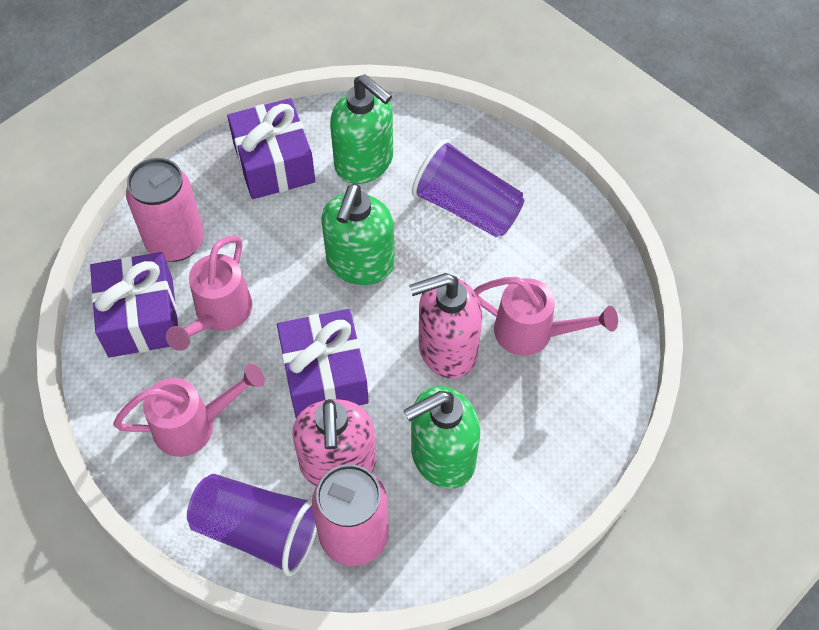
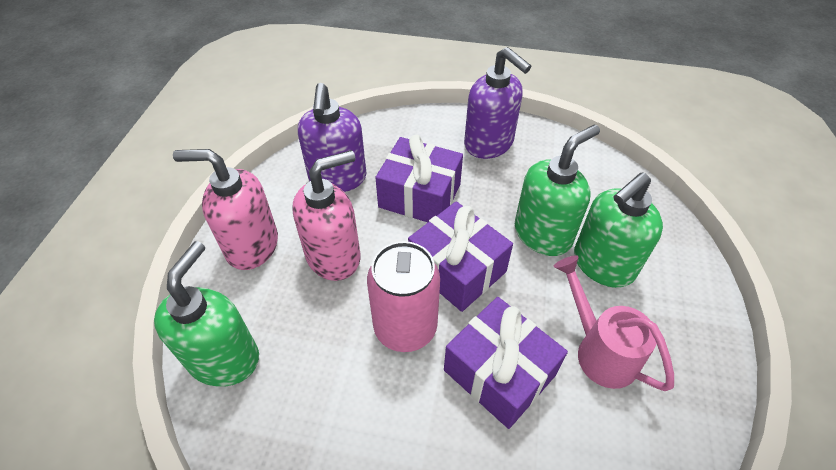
pink can: 2 -> 1
pink watering can: 3 -> 1
purple cup: 2 -> 0
purple soap dispenser: 0 -> 2

